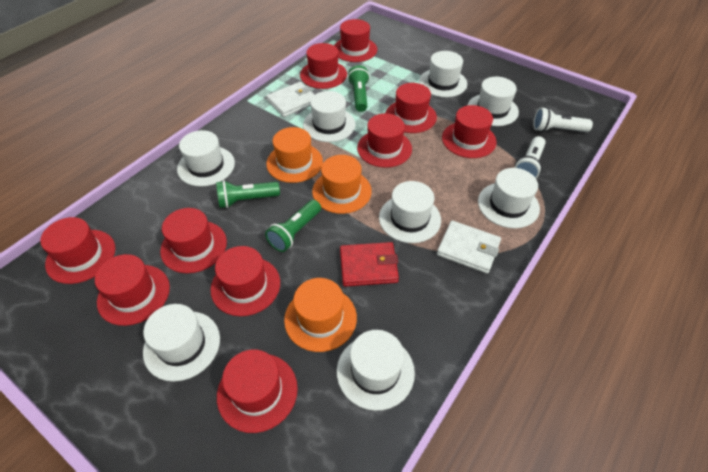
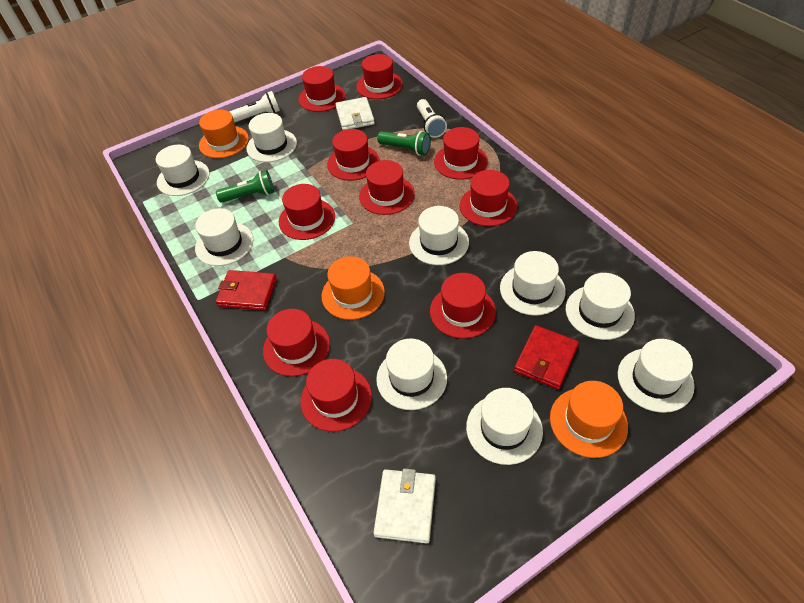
green flashlight: 3 -> 2
red wallet: 1 -> 2
white hat: 8 -> 9

